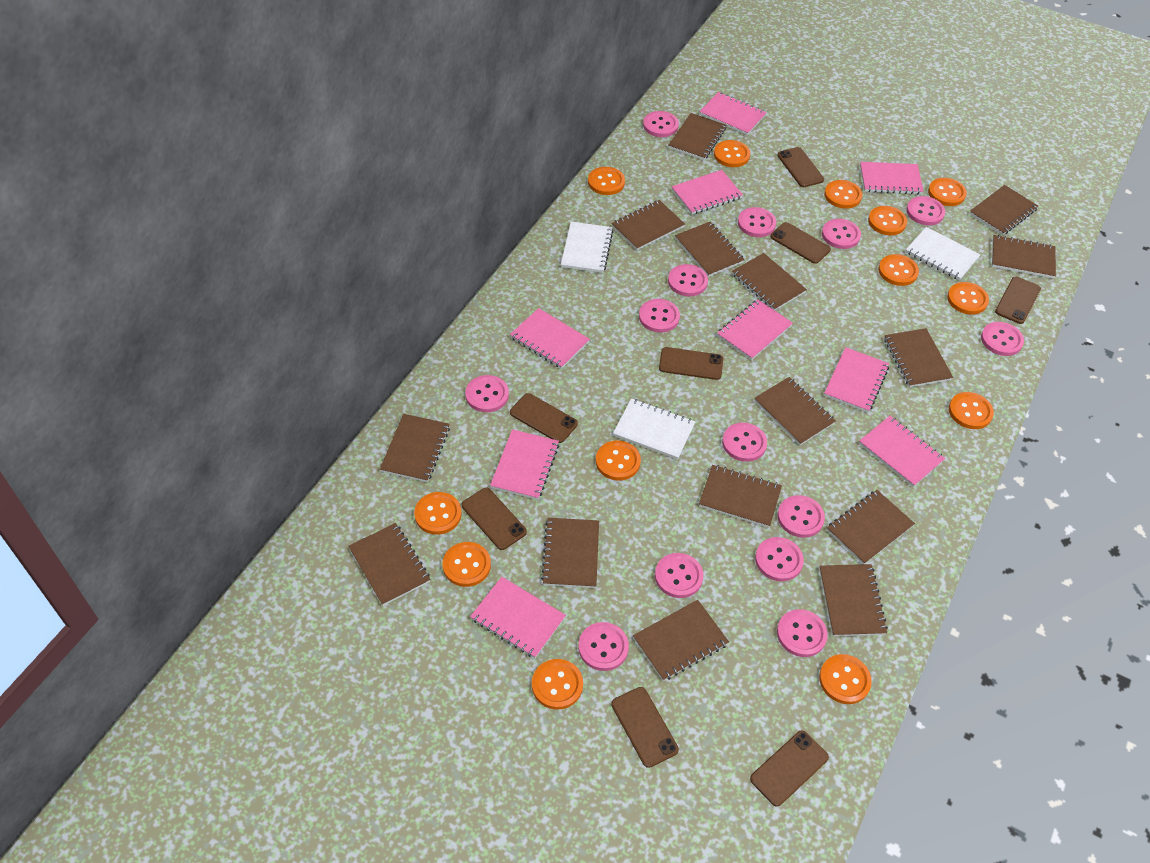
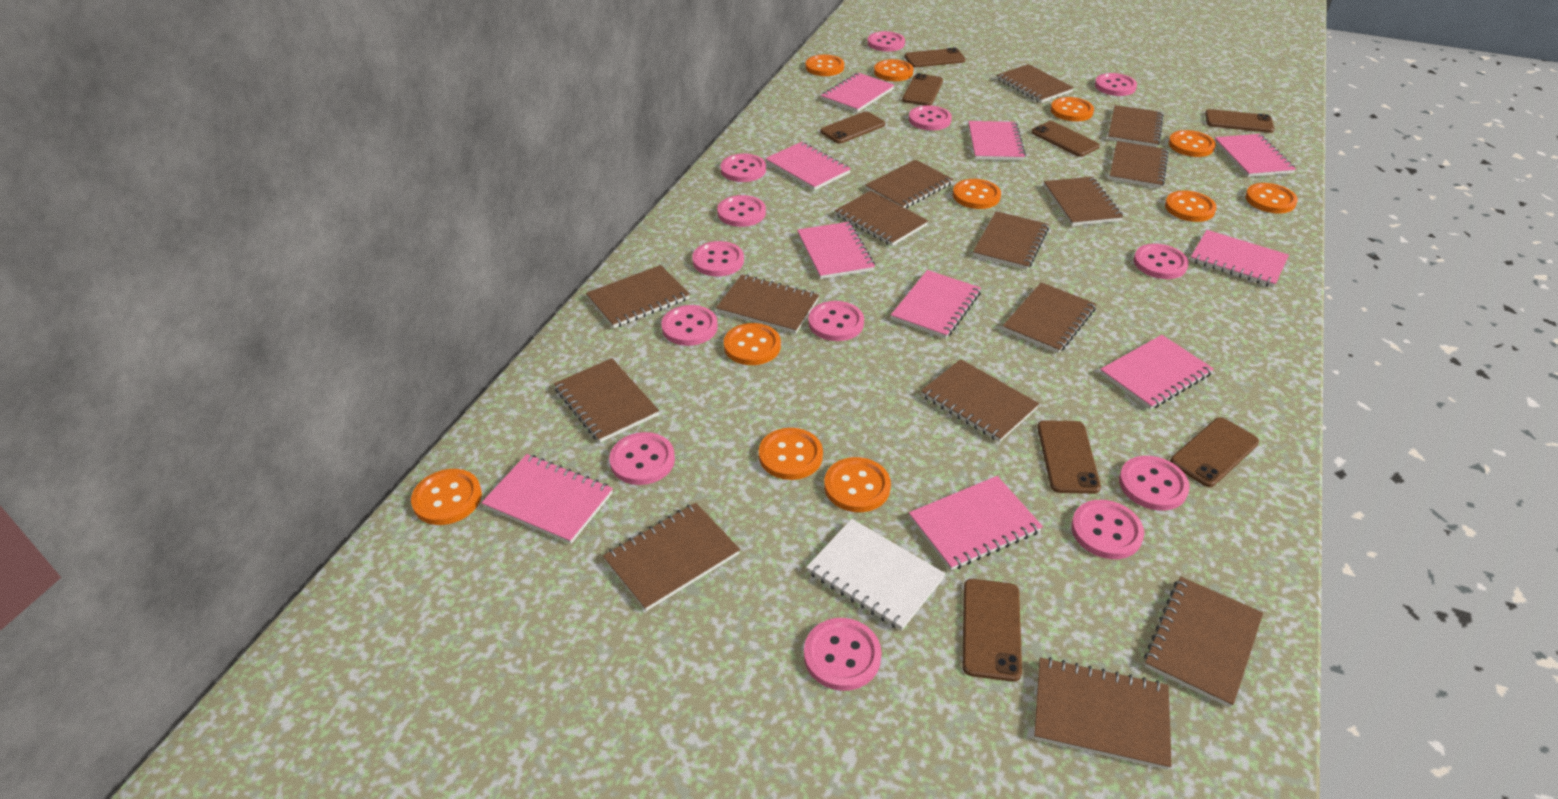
orange button: 13 -> 11
pink button: 14 -> 13
pink notebook: 9 -> 10
white notebook: 3 -> 1

